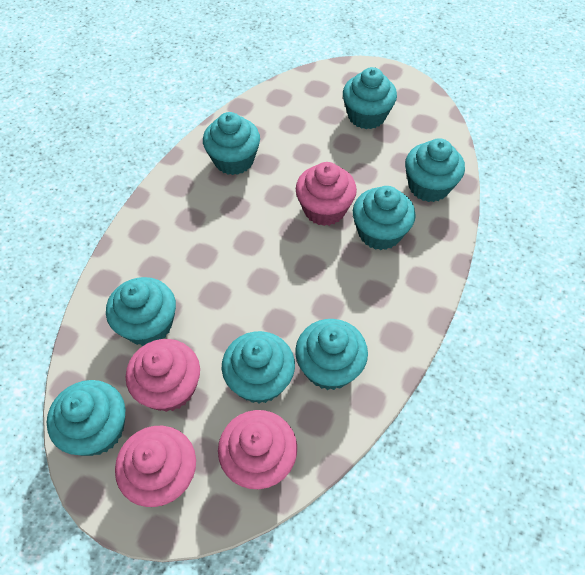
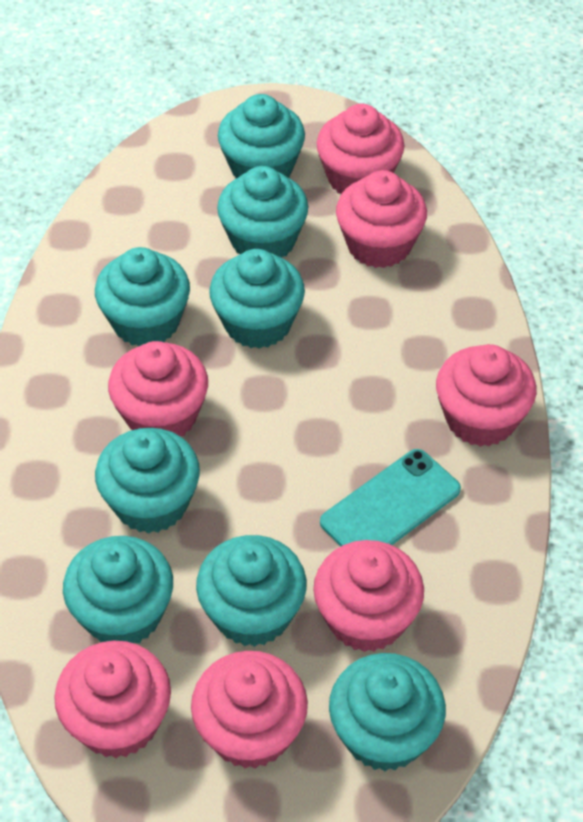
pink cupcake: 4 -> 7
turquoise phone: 0 -> 1

